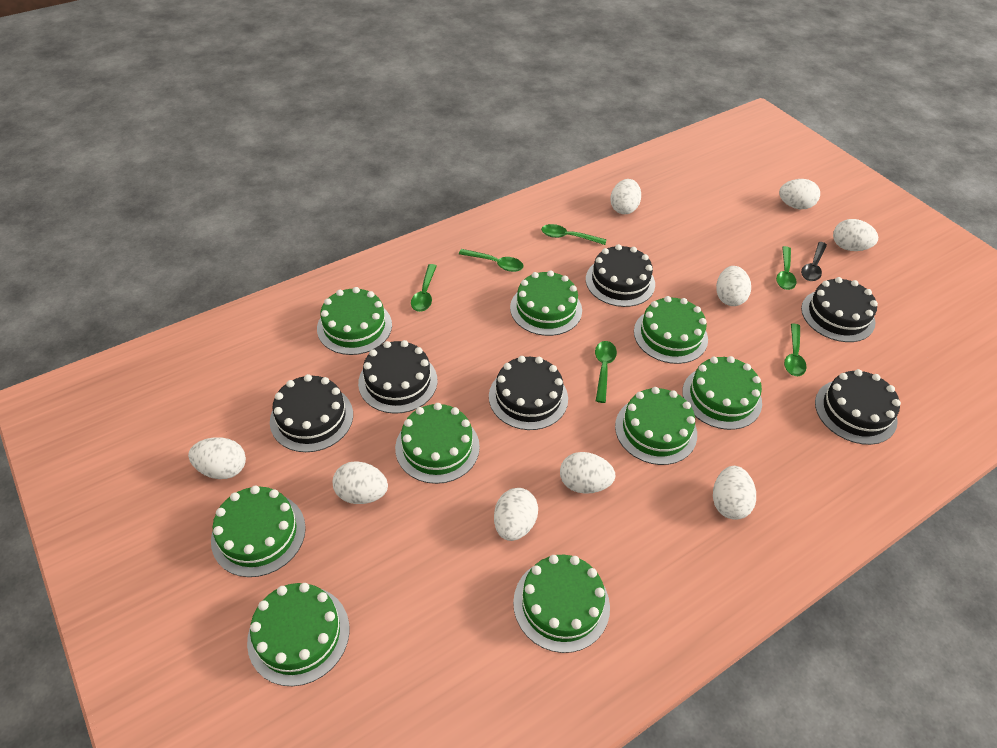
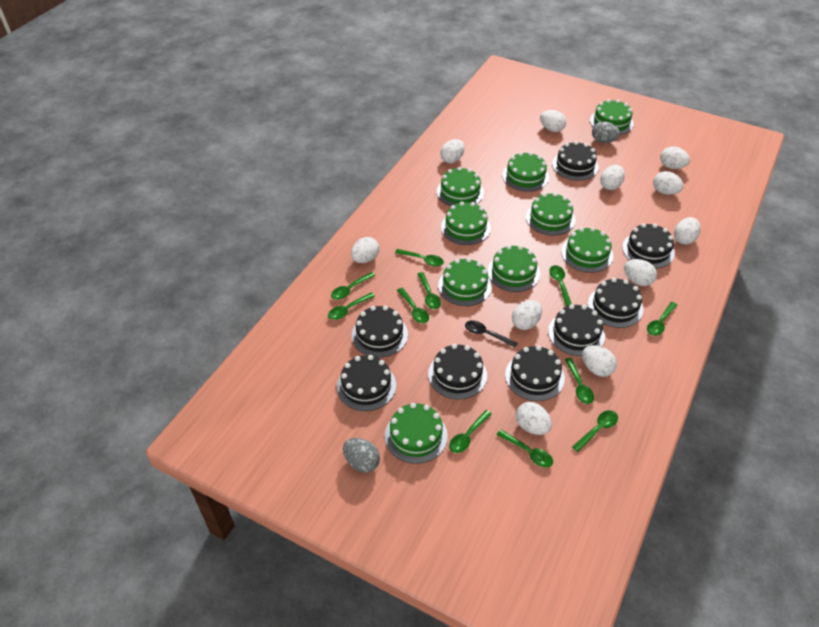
black cake: 6 -> 8
green spoon: 6 -> 11
grey egg: 0 -> 2
white egg: 9 -> 11

